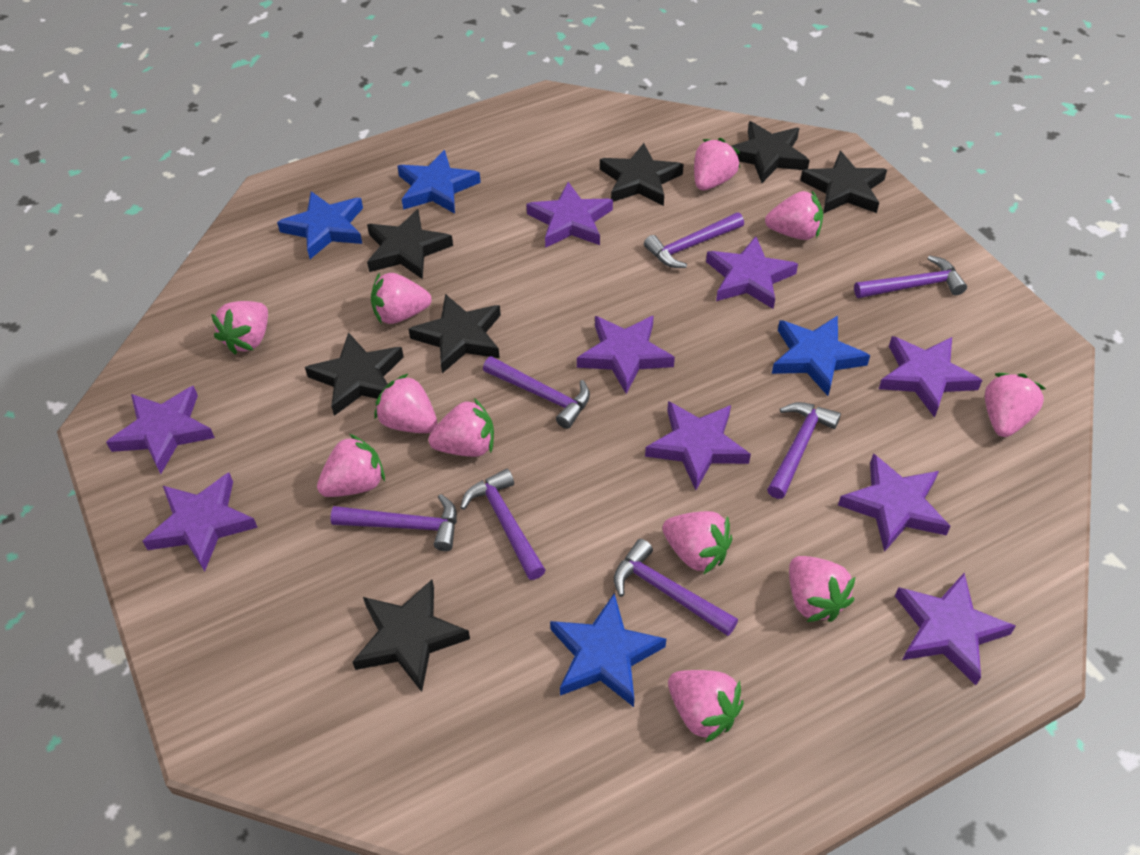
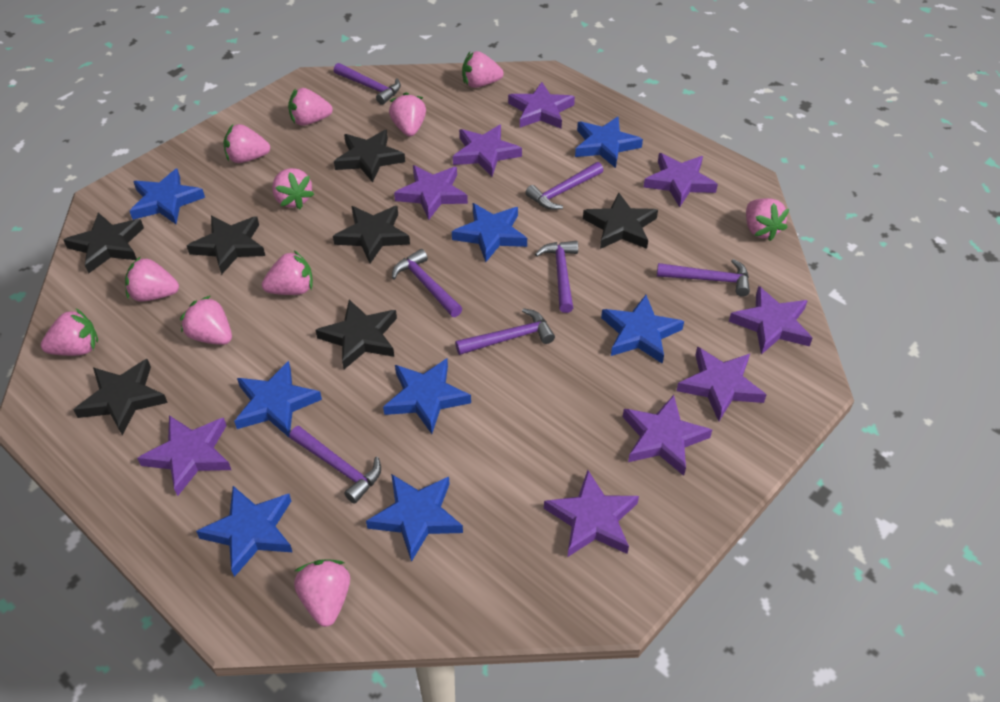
blue star: 4 -> 8

